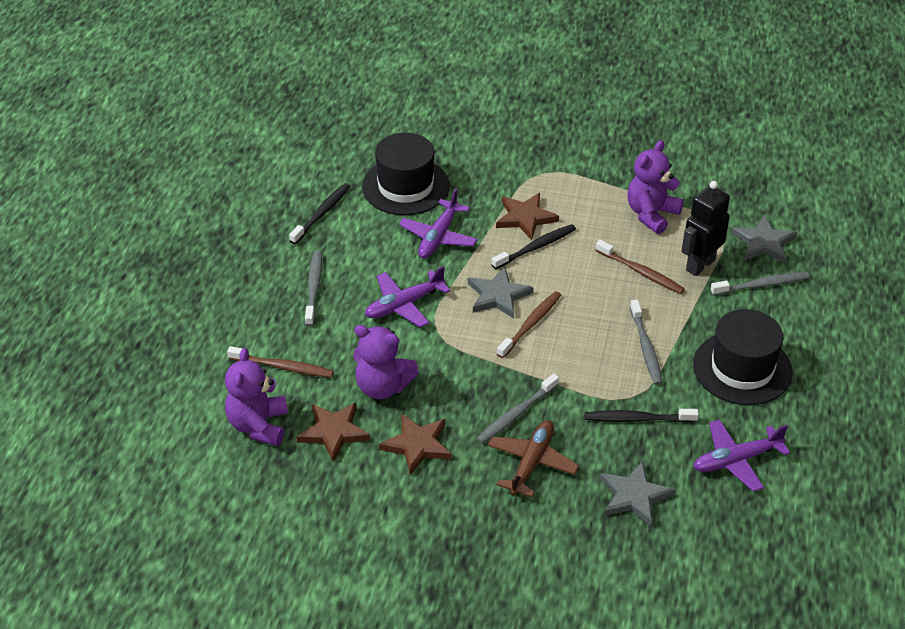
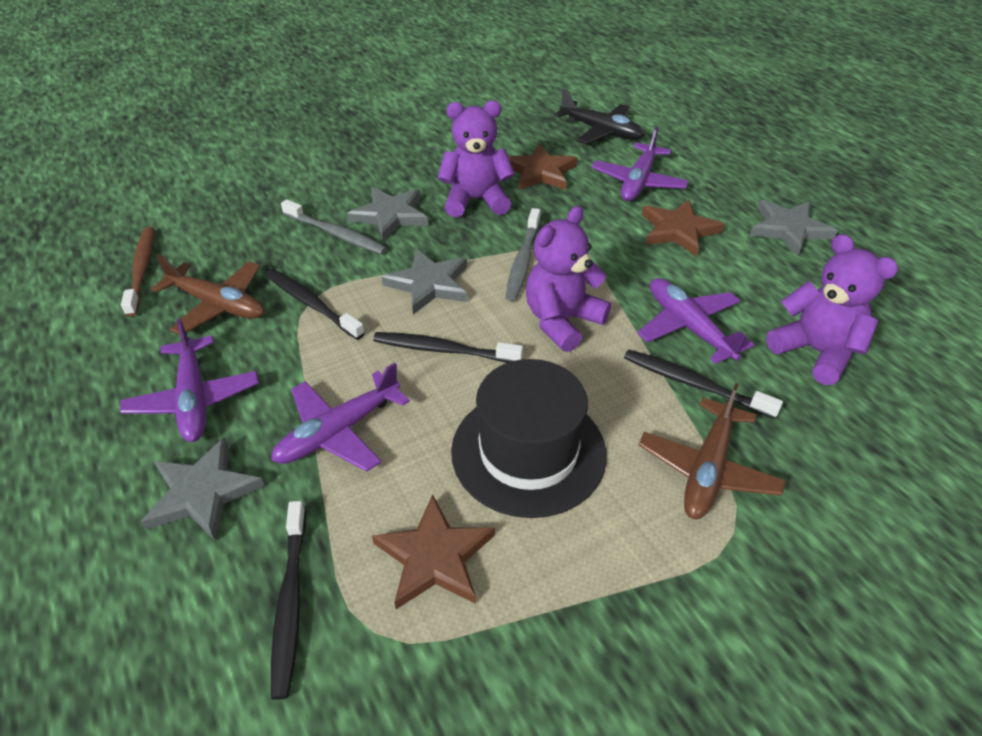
black hat: 2 -> 1
black plane: 0 -> 1
black robot: 1 -> 0
black toothbrush: 3 -> 4
brown plane: 1 -> 2
brown toothbrush: 3 -> 1
grey star: 3 -> 4
grey toothbrush: 4 -> 2
purple plane: 3 -> 4

